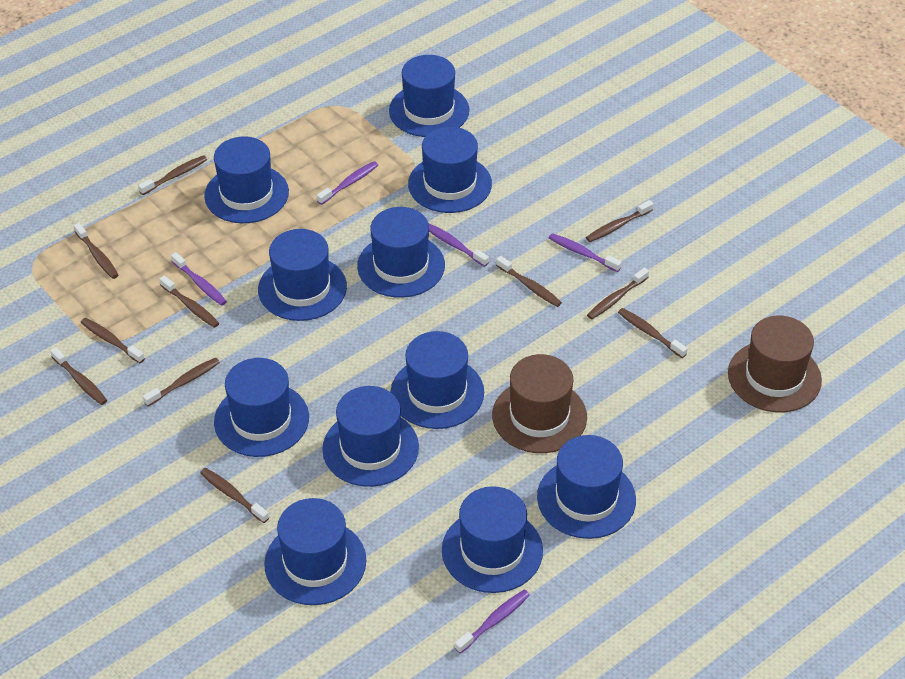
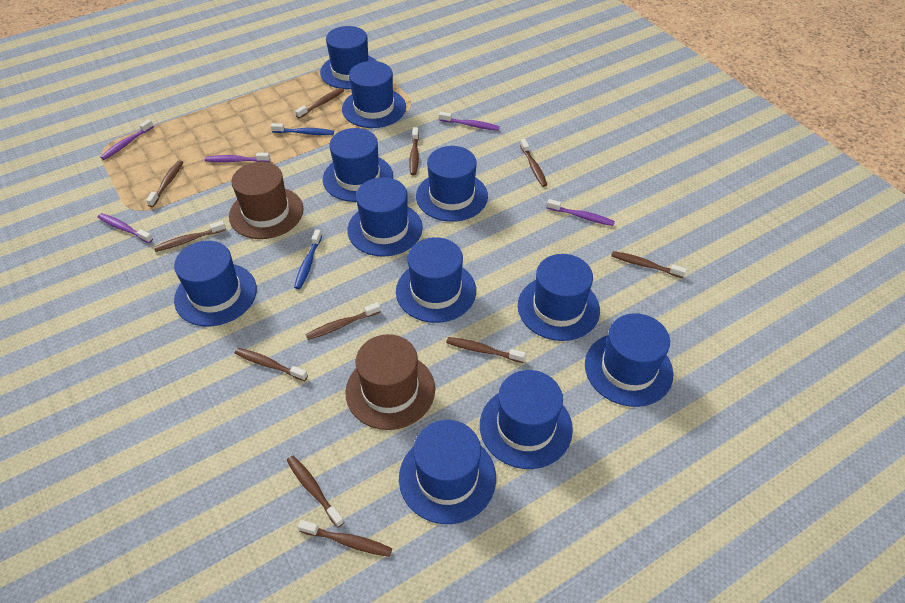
blue toothbrush: 0 -> 2

